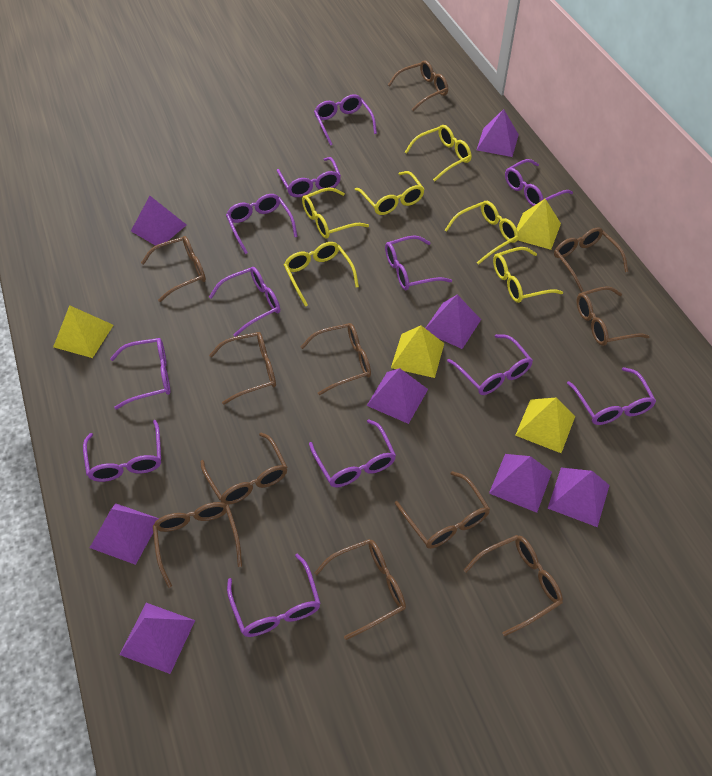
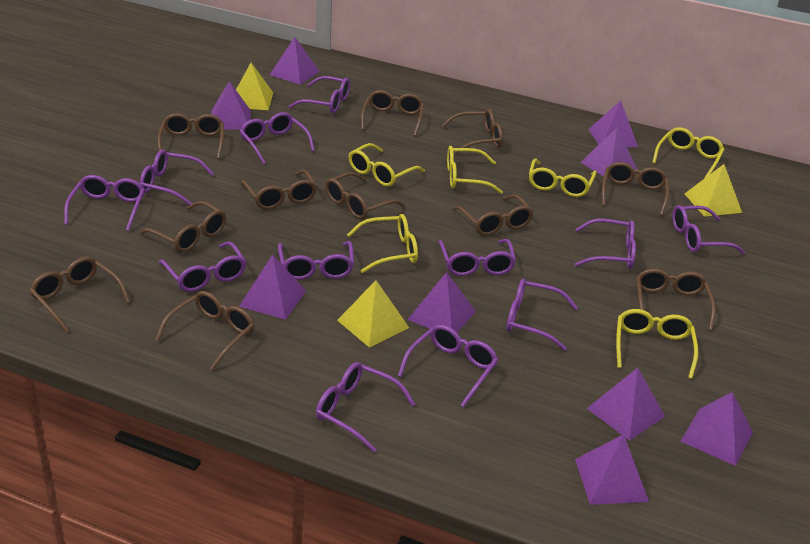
purple pyramid: 8 -> 9
yellow pyramid: 4 -> 3

